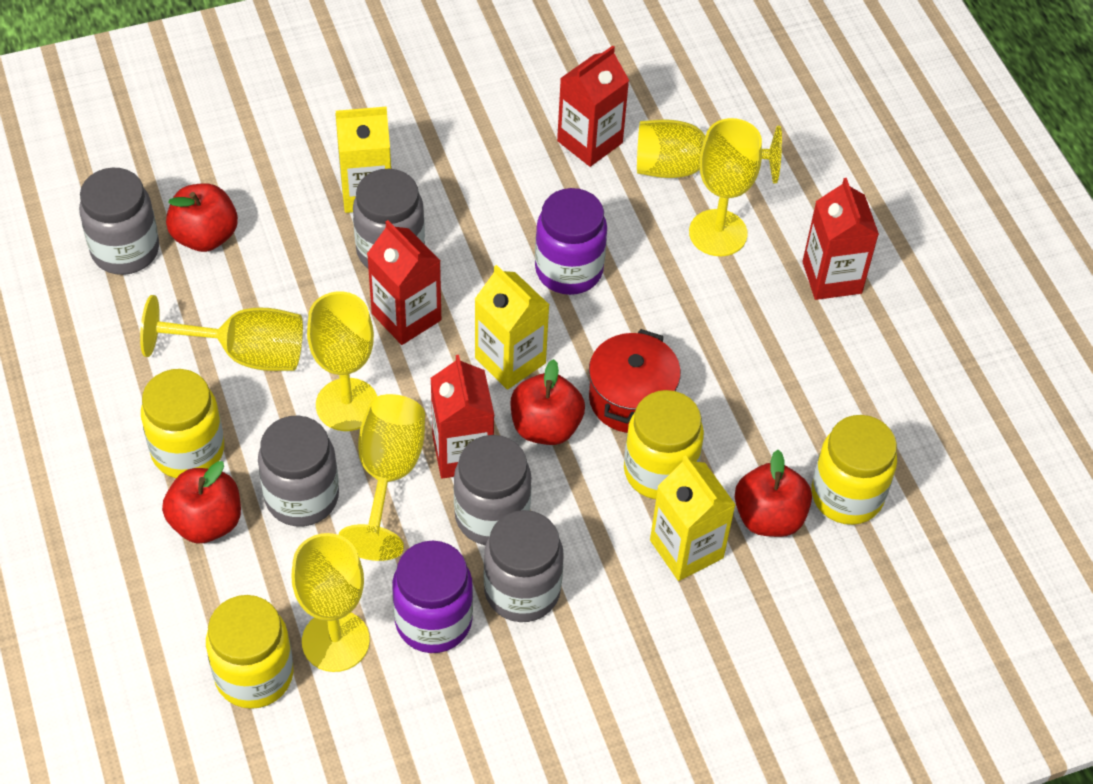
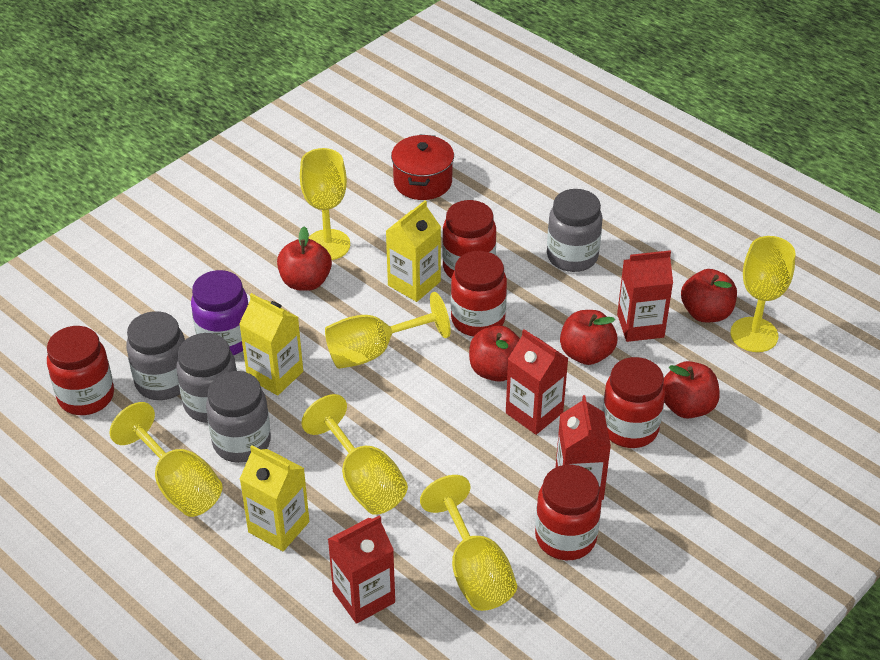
grey jar: 5 -> 4
purple jar: 2 -> 1
red apple: 4 -> 5
red jar: 0 -> 5
yellow jar: 4 -> 0

